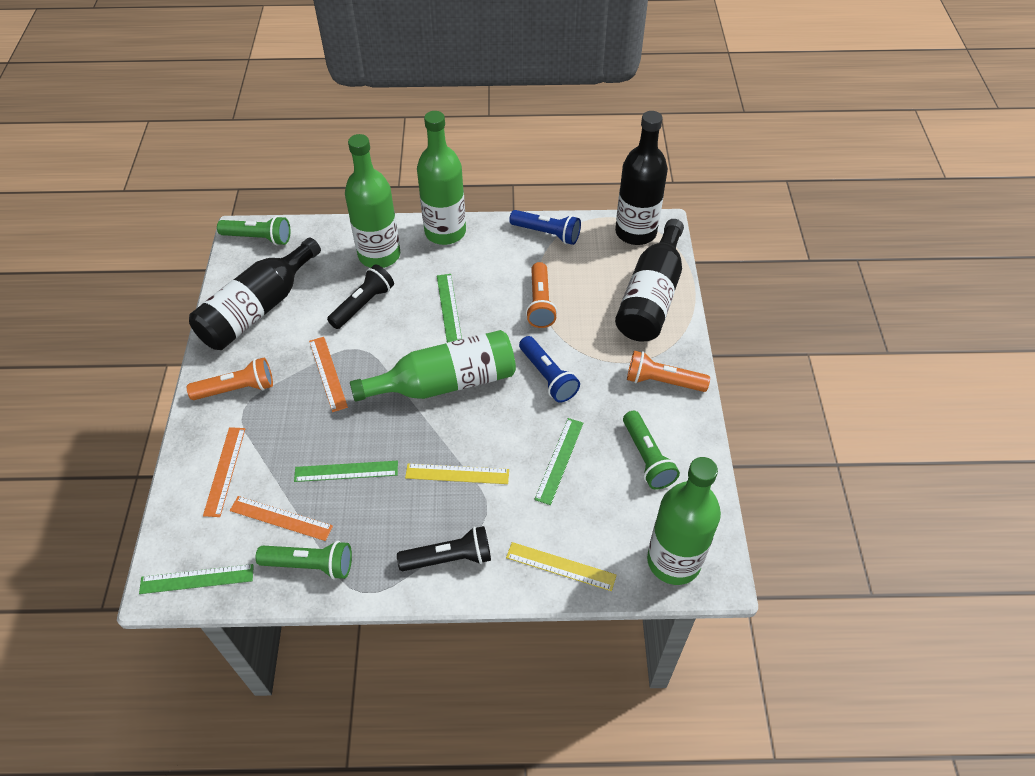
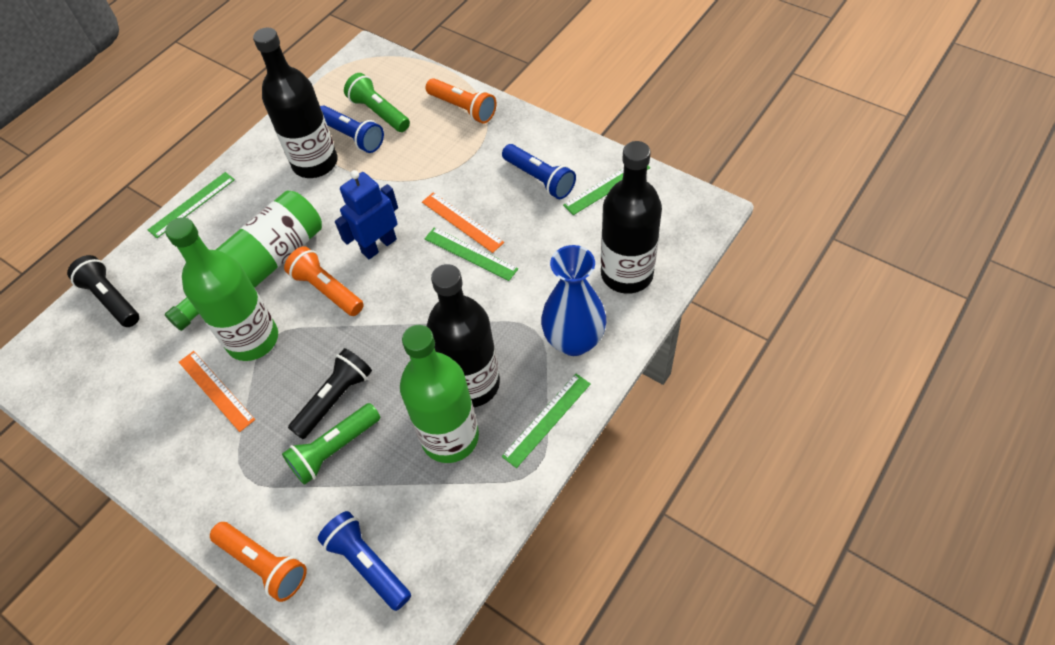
blue flashlight: 2 -> 3
blue robot: 0 -> 1
blue vase: 0 -> 1
green bottle: 4 -> 3
green flashlight: 3 -> 2
orange ruler: 3 -> 2
yellow ruler: 2 -> 0

